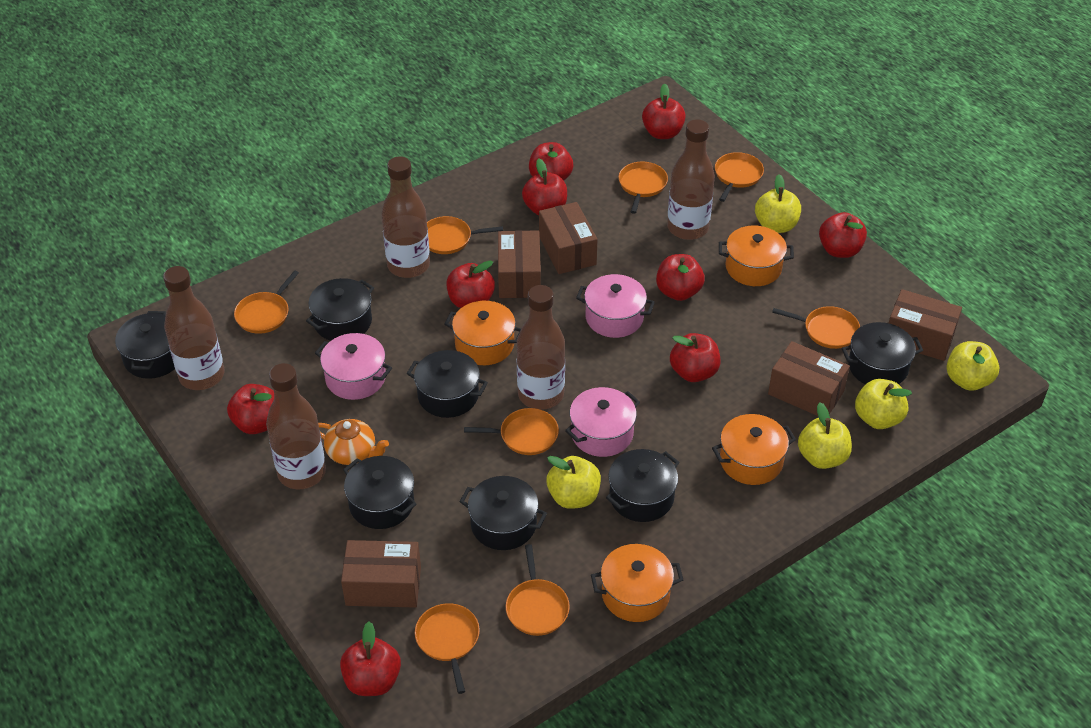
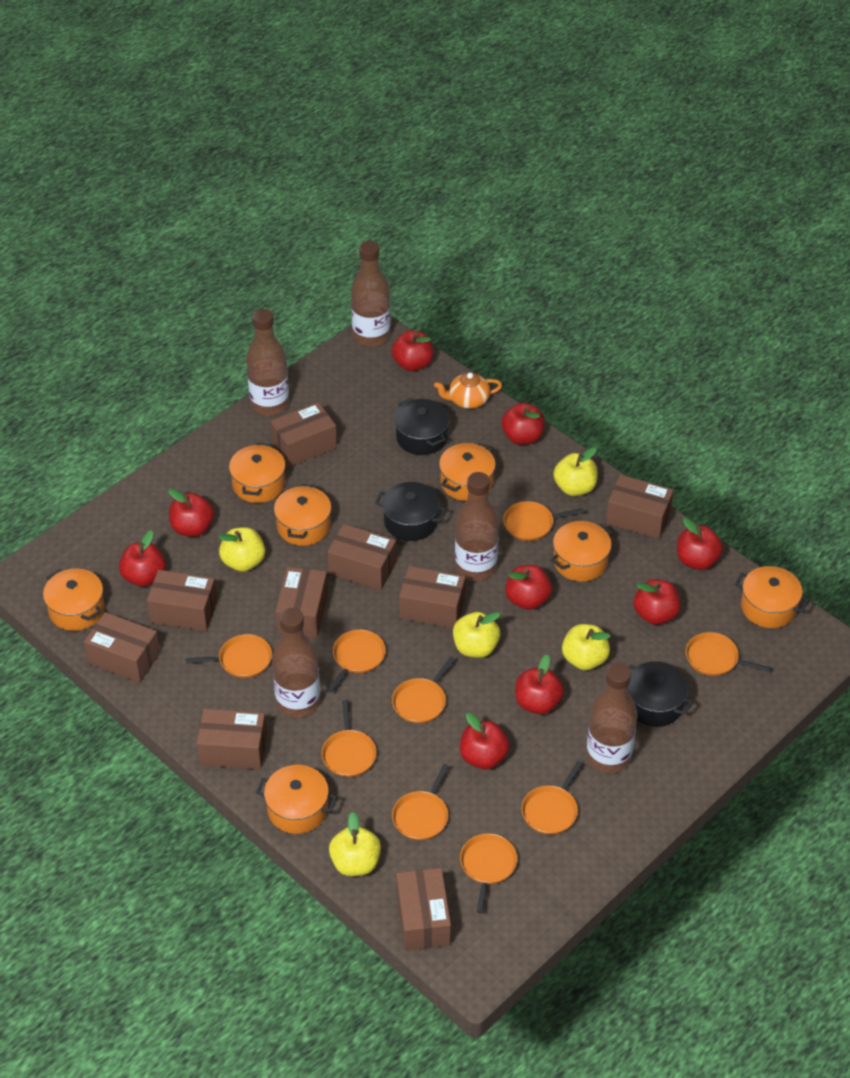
black pot: 7 -> 3
brown box: 5 -> 9
orange pan: 8 -> 9
orange pot: 4 -> 7
pink pot: 3 -> 0

